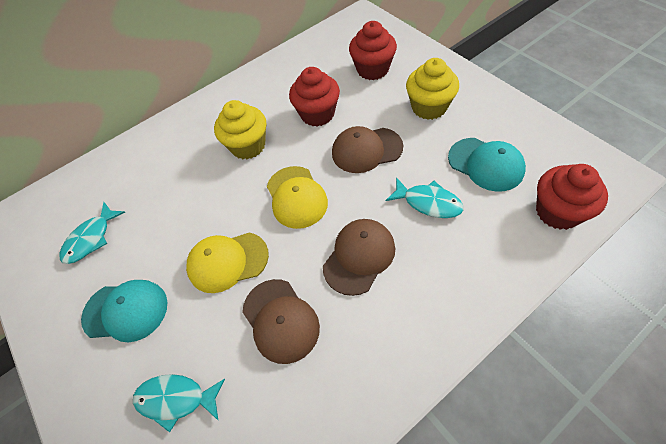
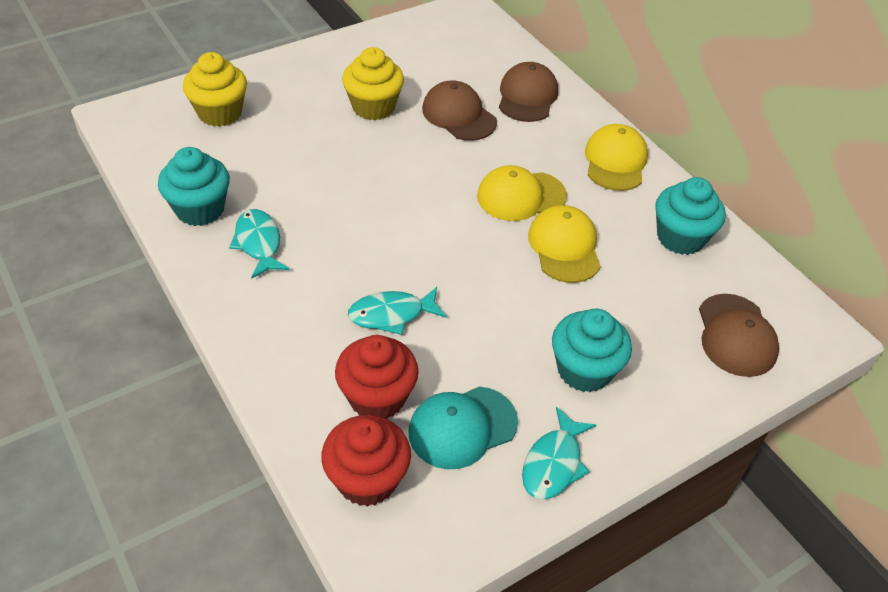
red cupcake: 3 -> 2
turquoise cap: 2 -> 1
turquoise cupcake: 0 -> 3
yellow cap: 2 -> 3

